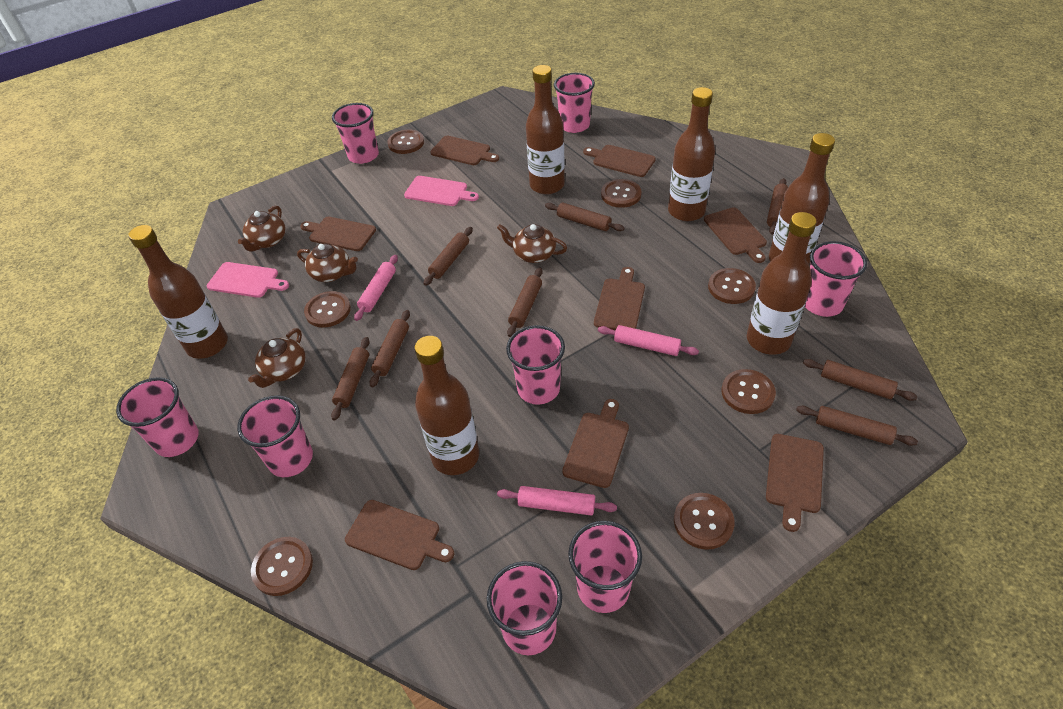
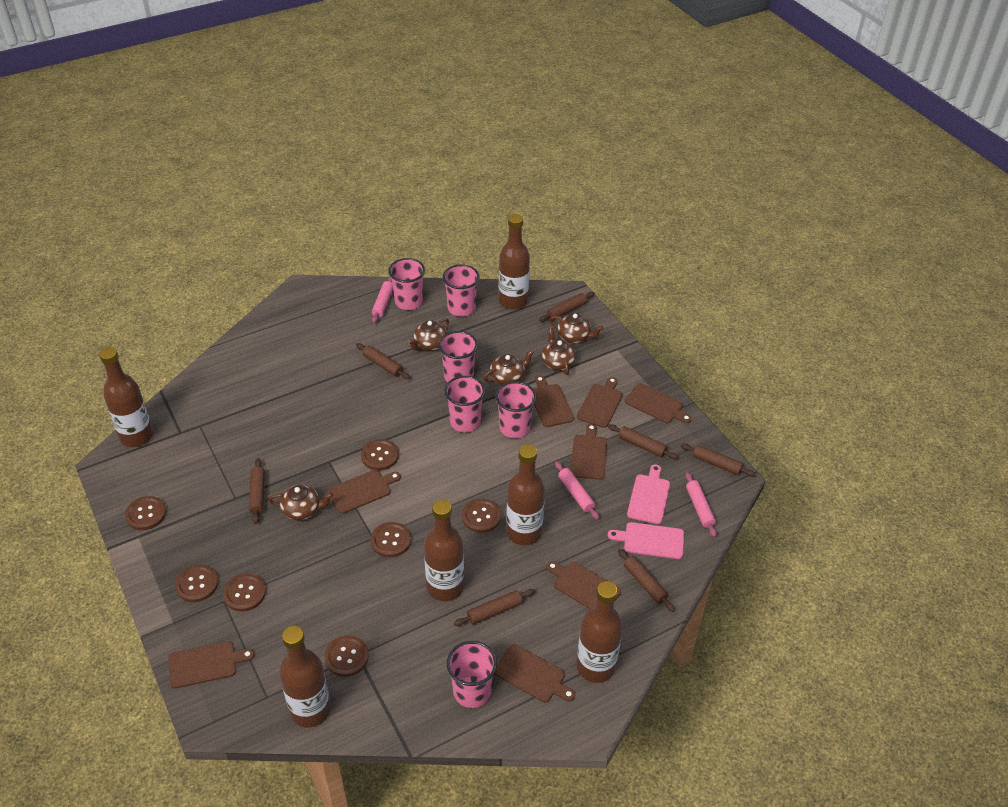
brown rolling pin: 8 -> 7
brown teapot: 4 -> 5
pink cup: 8 -> 6

